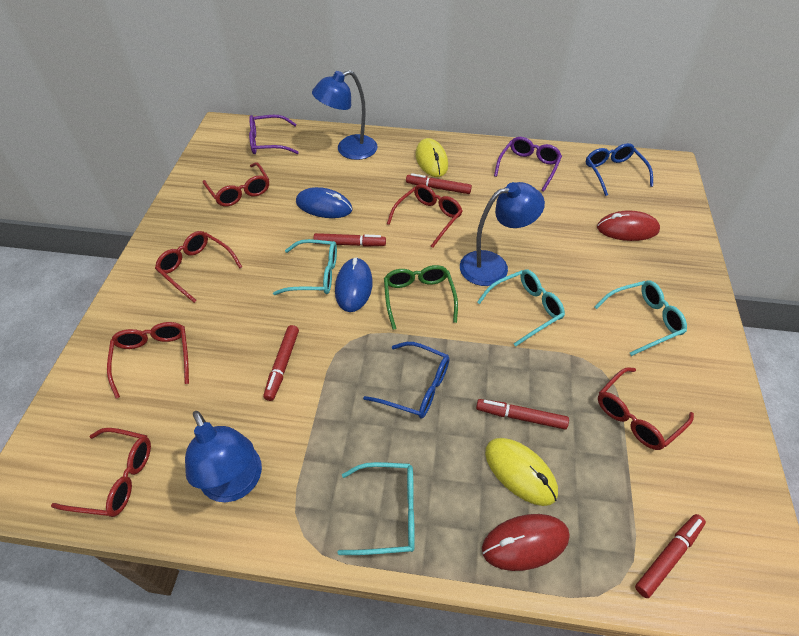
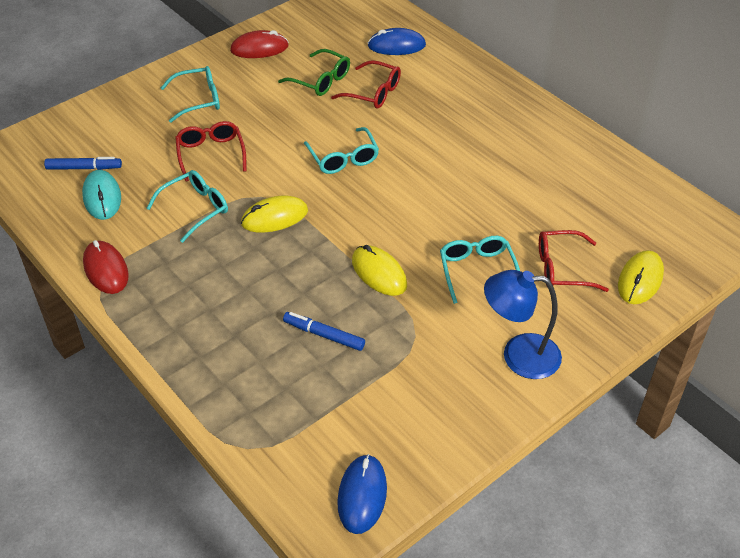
blue glasses: 2 -> 0
blue lamp: 3 -> 1
blue marker: 0 -> 2
purple glasses: 2 -> 0
red glasses: 6 -> 3
red marker: 5 -> 0
turquoise mouse: 0 -> 1
yellow mouse: 2 -> 3

